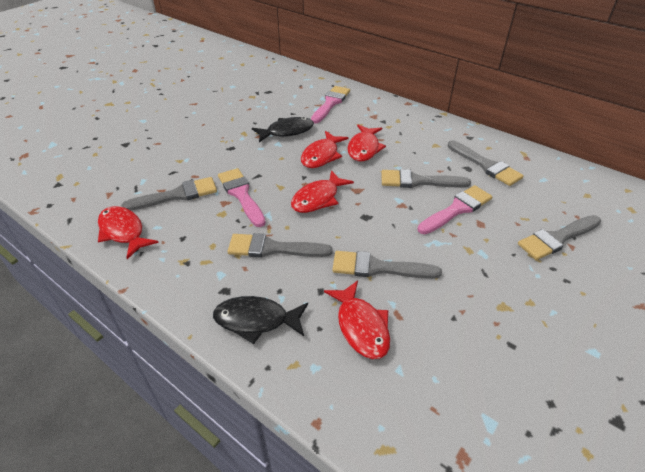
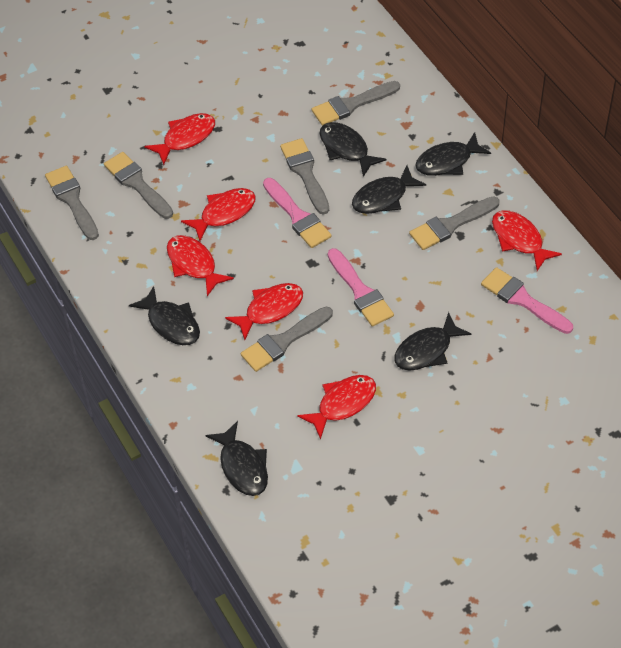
black fish: 2 -> 6
red fish: 5 -> 6

